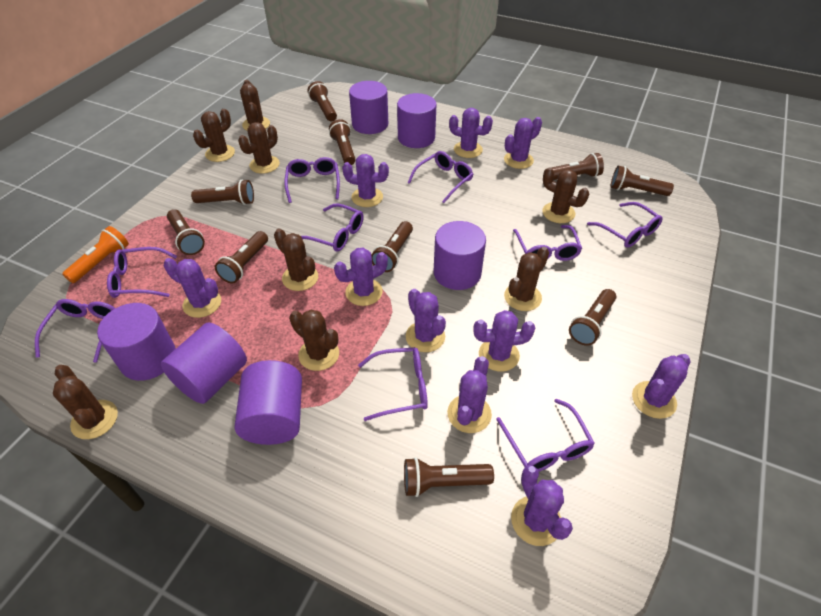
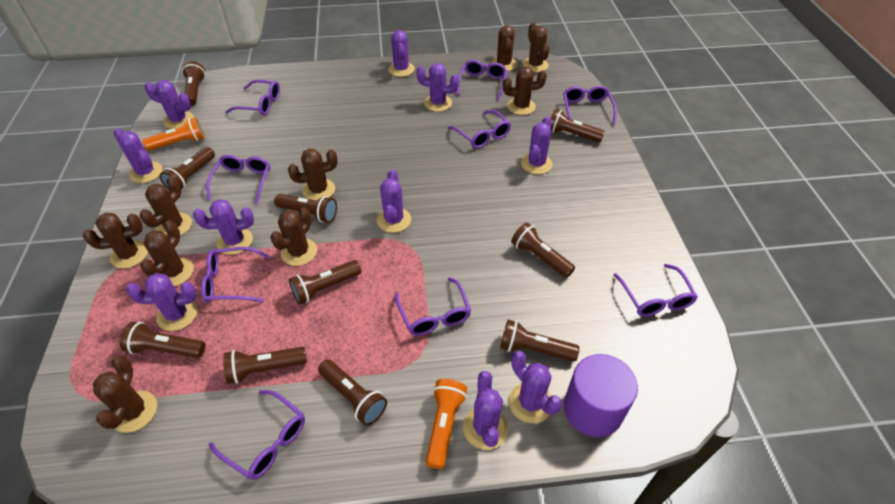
brown cactus: 8 -> 9
orange flashlight: 1 -> 2
purple cylinder: 6 -> 1

